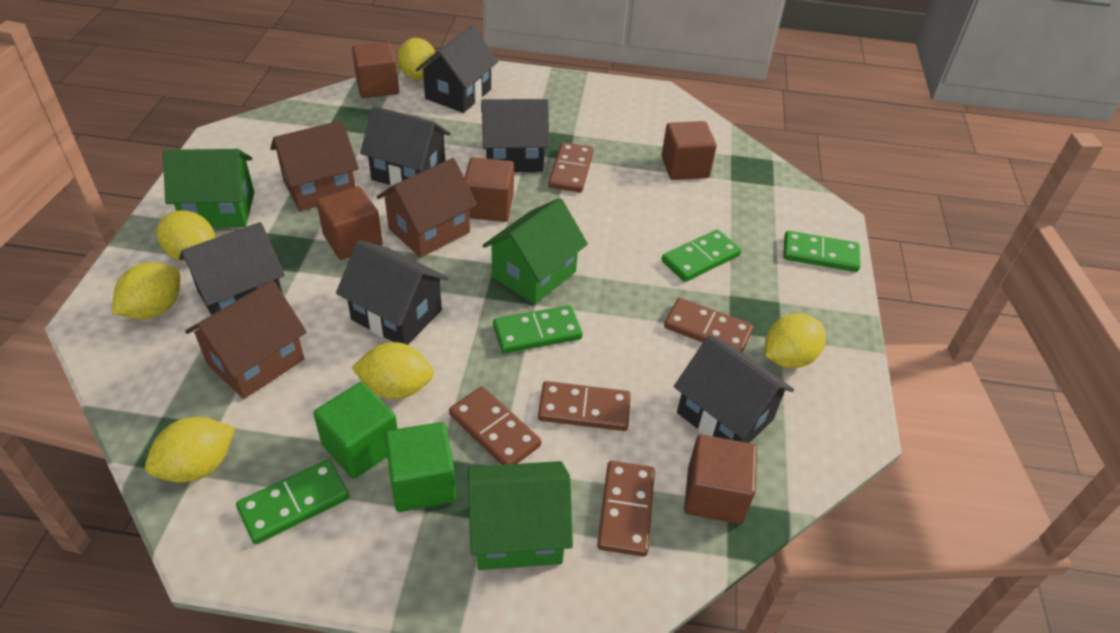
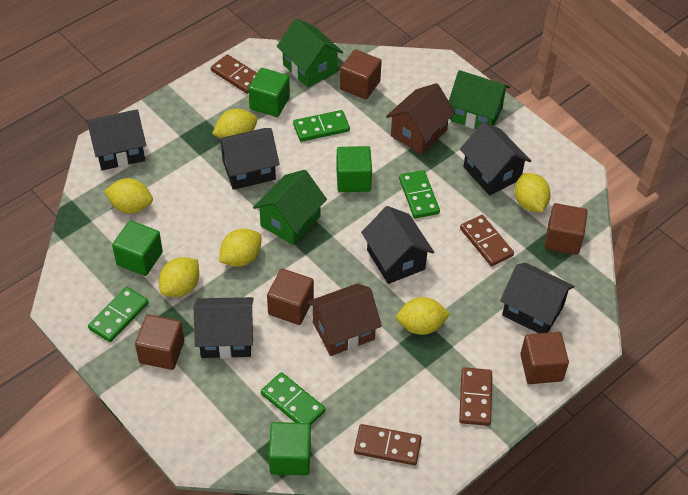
brown domino: 5 -> 4
brown house: 3 -> 2
green cube: 2 -> 4

